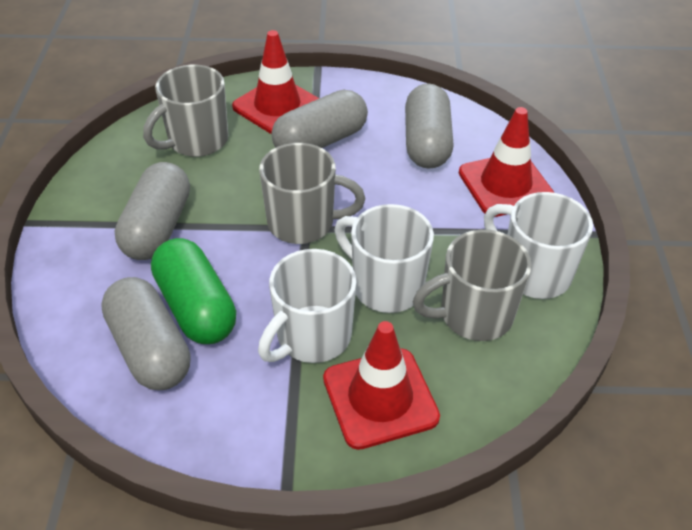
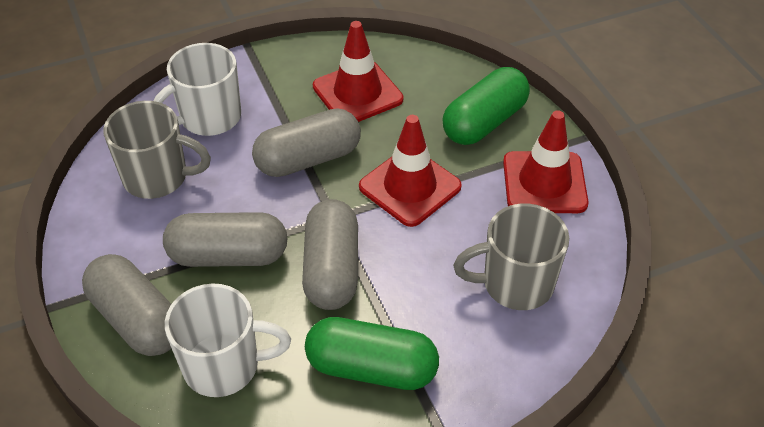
green capsule: 1 -> 2
grey mug: 3 -> 2
white mug: 3 -> 2

